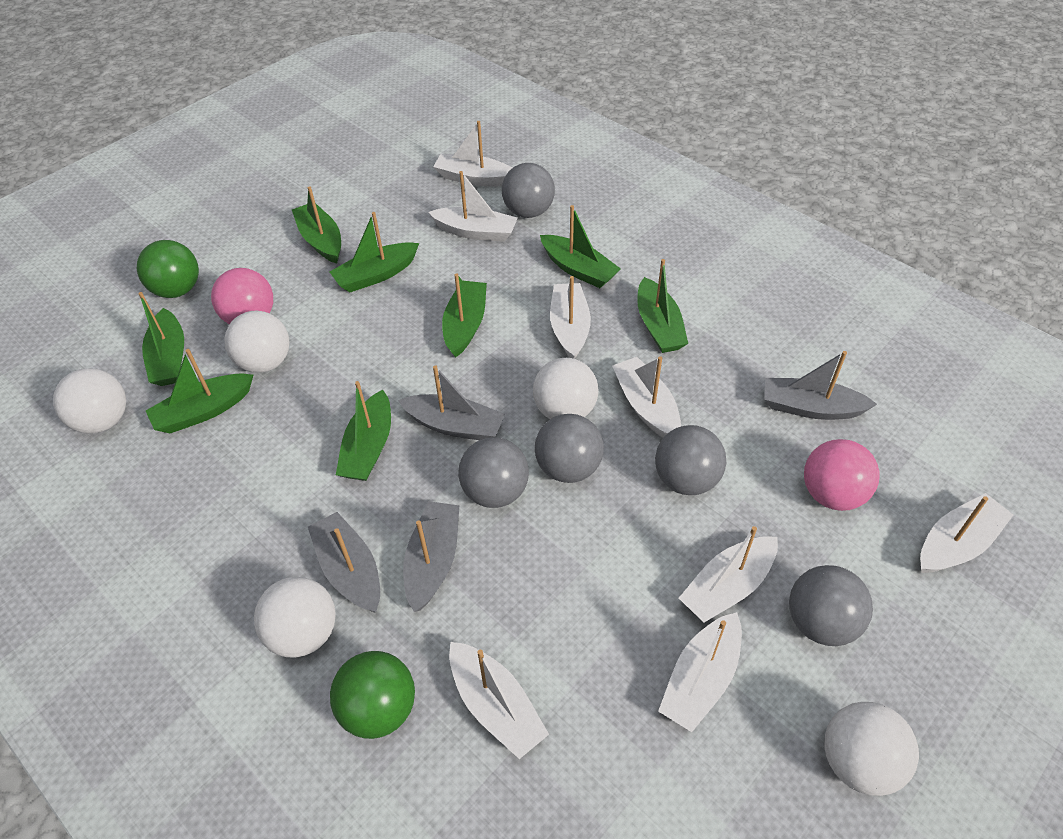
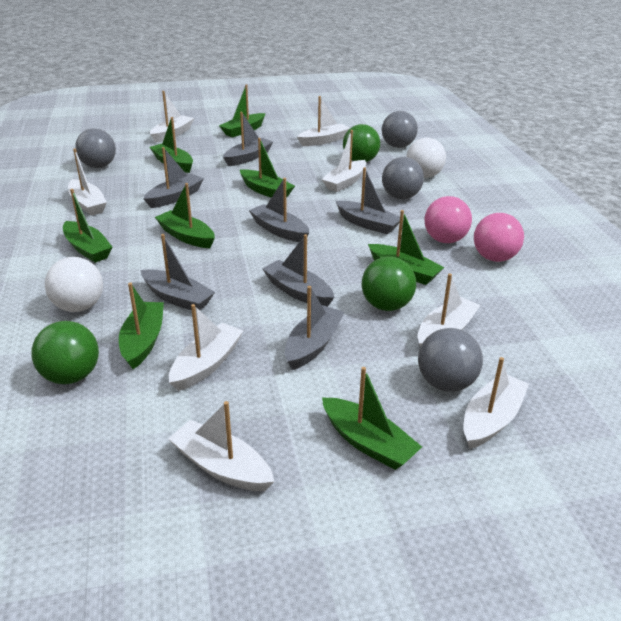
green ball: 2 -> 3
grey ball: 5 -> 4
grey boat: 4 -> 7
white ball: 5 -> 2

